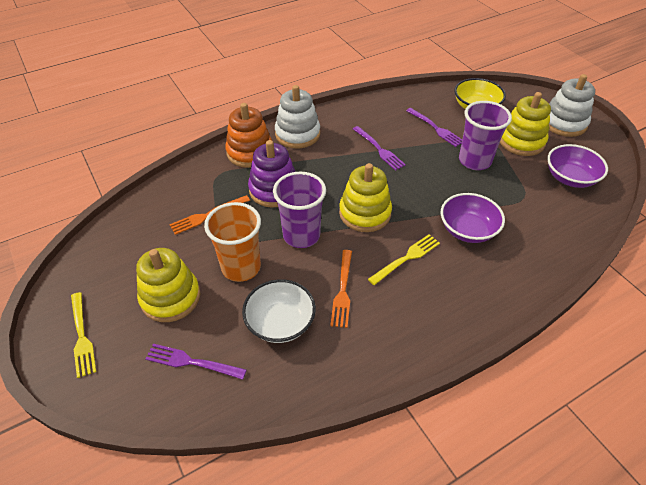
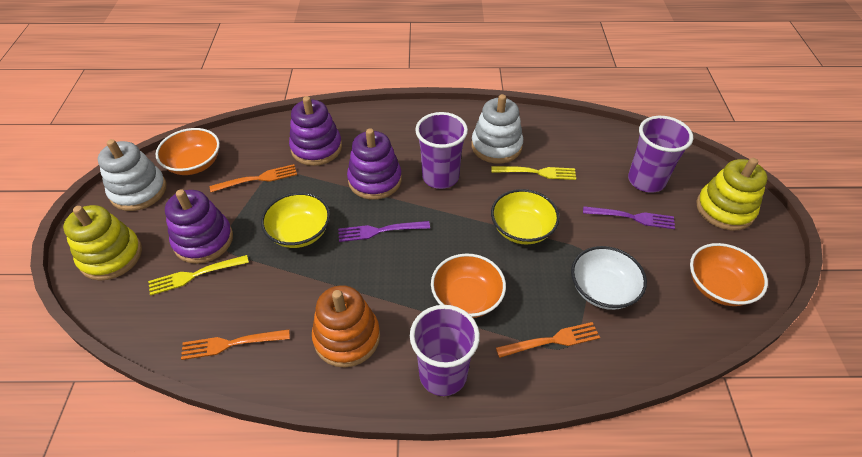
orange bowl: 0 -> 3
orange cup: 1 -> 0
orange fork: 2 -> 3
purple bowl: 2 -> 0
purple cup: 2 -> 3
purple fork: 3 -> 2
purple stacking toy: 1 -> 3
yellow bowl: 1 -> 2
yellow stacking toy: 3 -> 2

